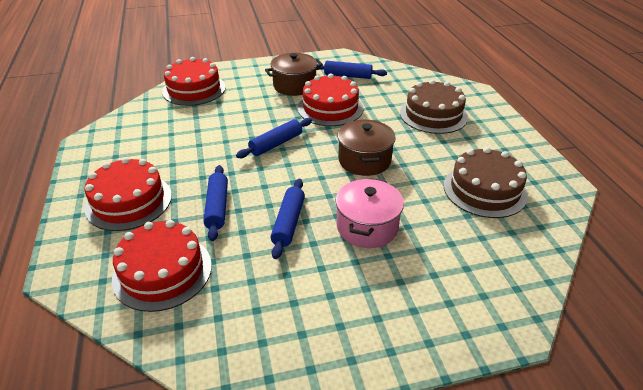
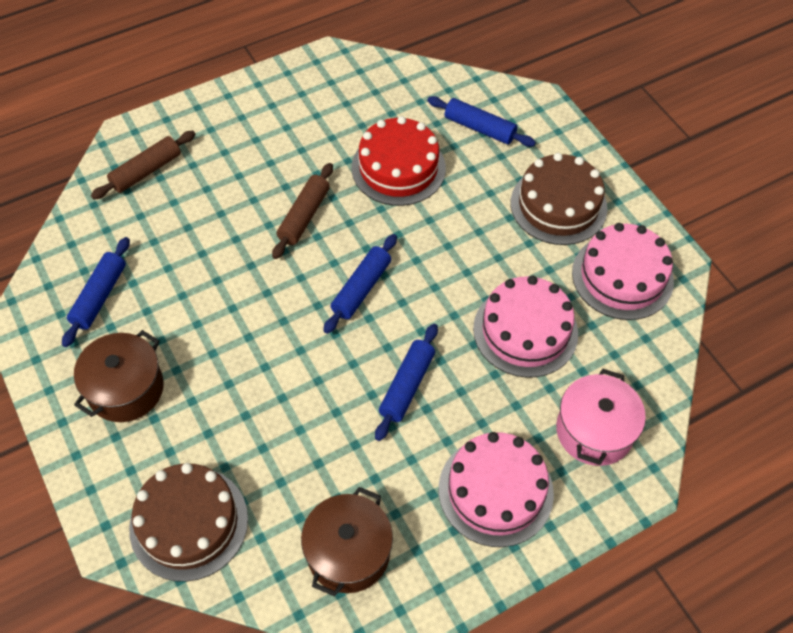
brown rolling pin: 0 -> 2
pink cake: 0 -> 3
red cake: 4 -> 1

